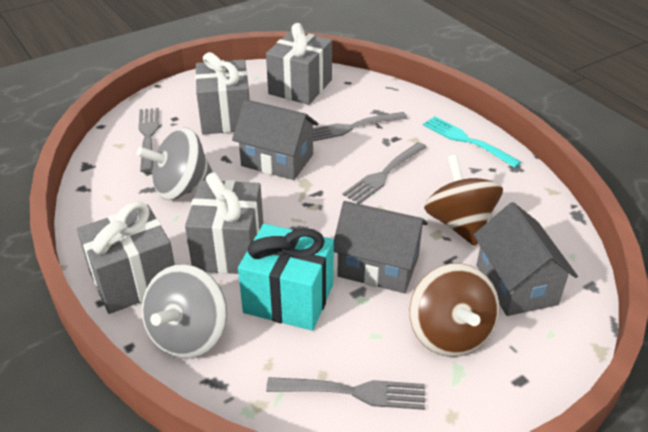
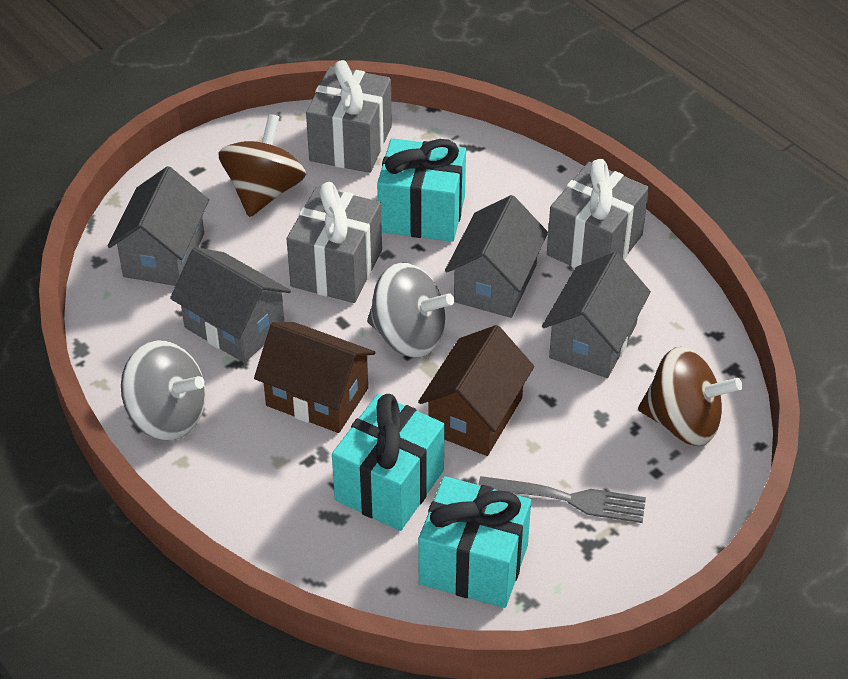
brown house: 0 -> 2
grey fork: 4 -> 1
grey gift: 4 -> 3
grey house: 3 -> 4
turquoise fork: 1 -> 0
turquoise gift: 1 -> 3

